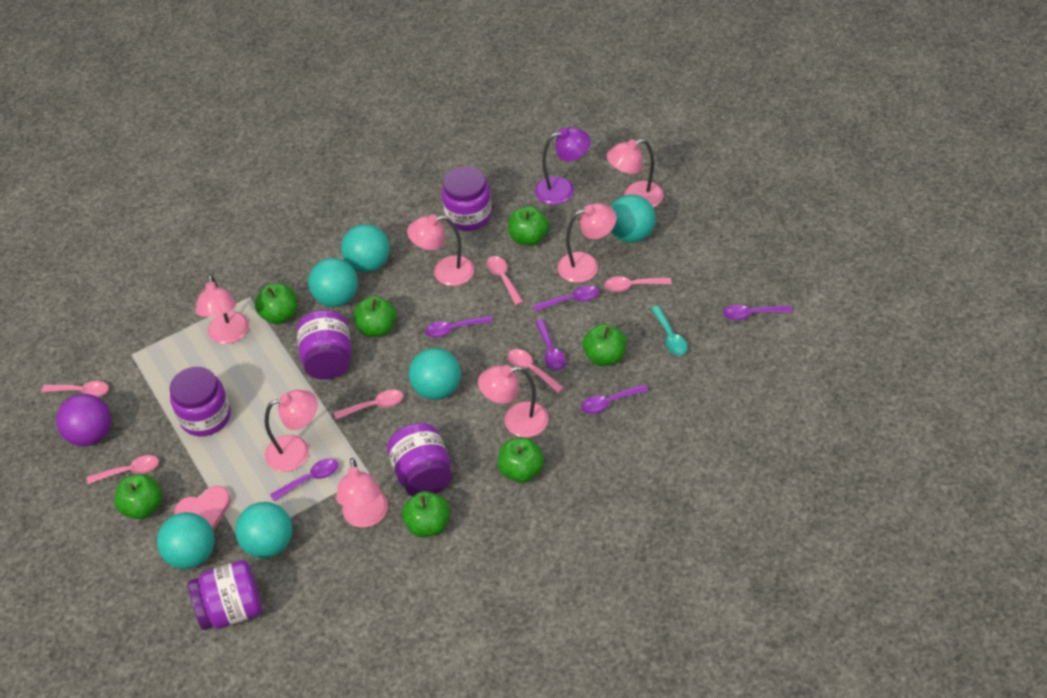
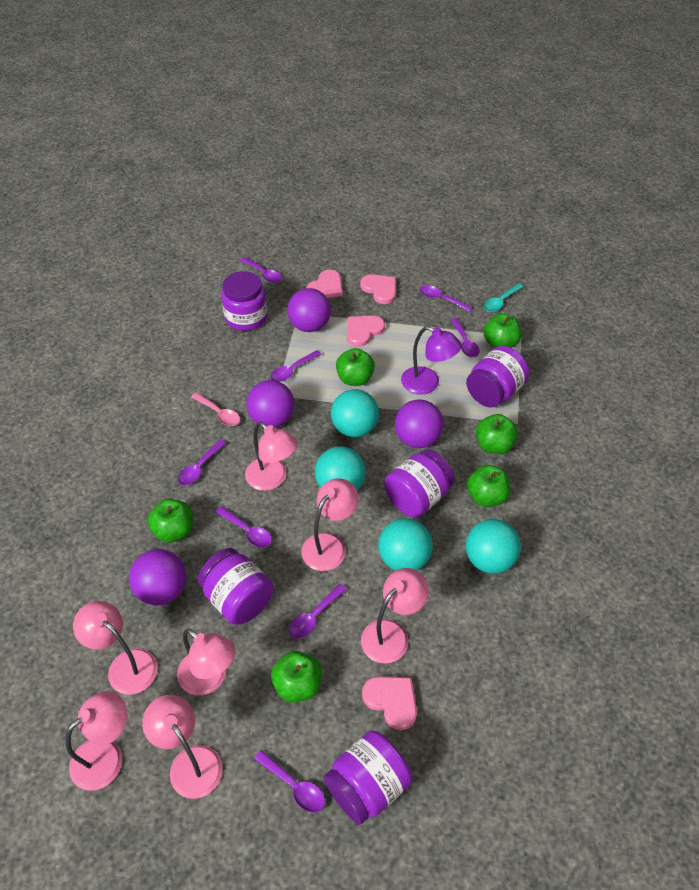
green apple: 7 -> 6
pink heart: 1 -> 4
pink spoon: 6 -> 1
purple ball: 1 -> 4
purple spoon: 6 -> 8
turquoise ball: 6 -> 4

